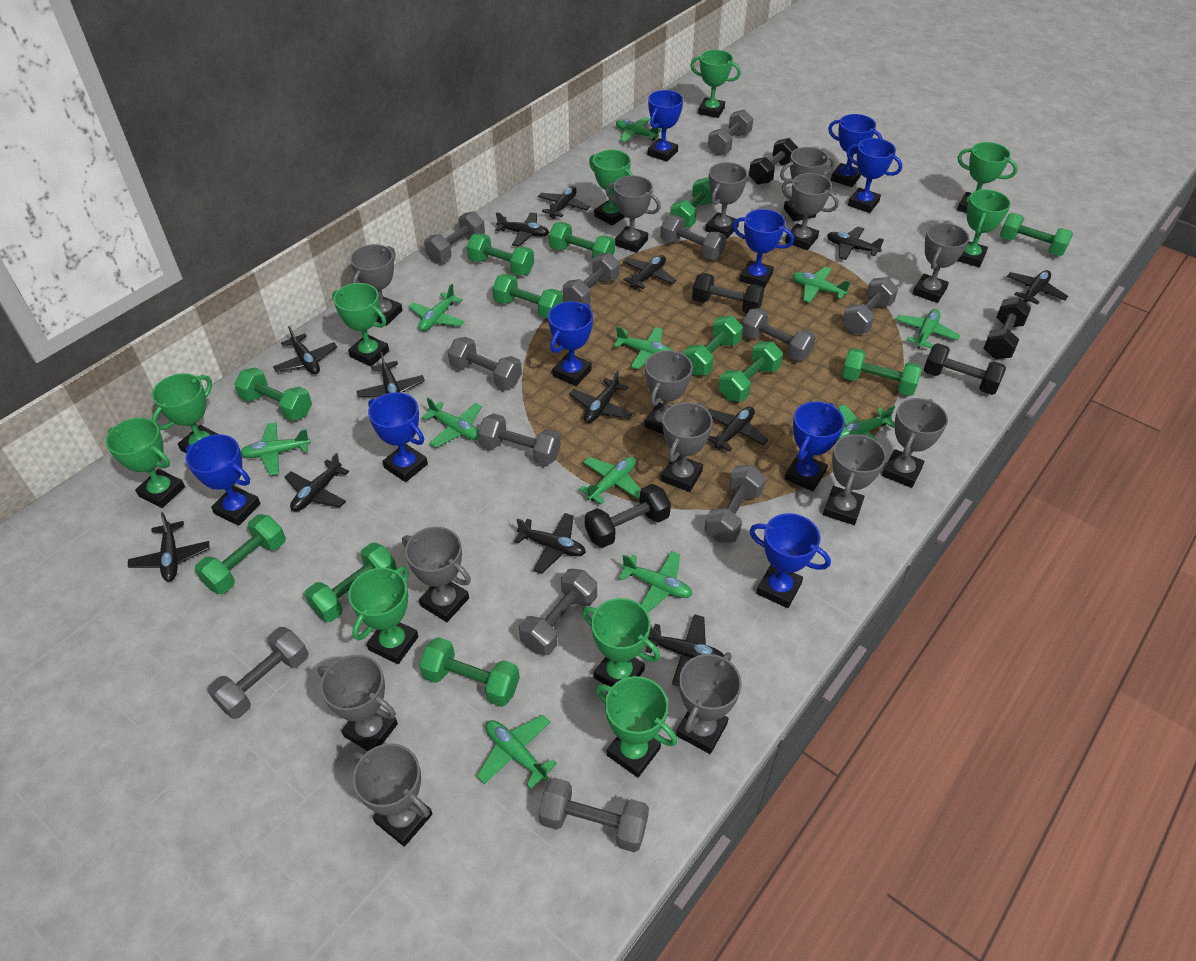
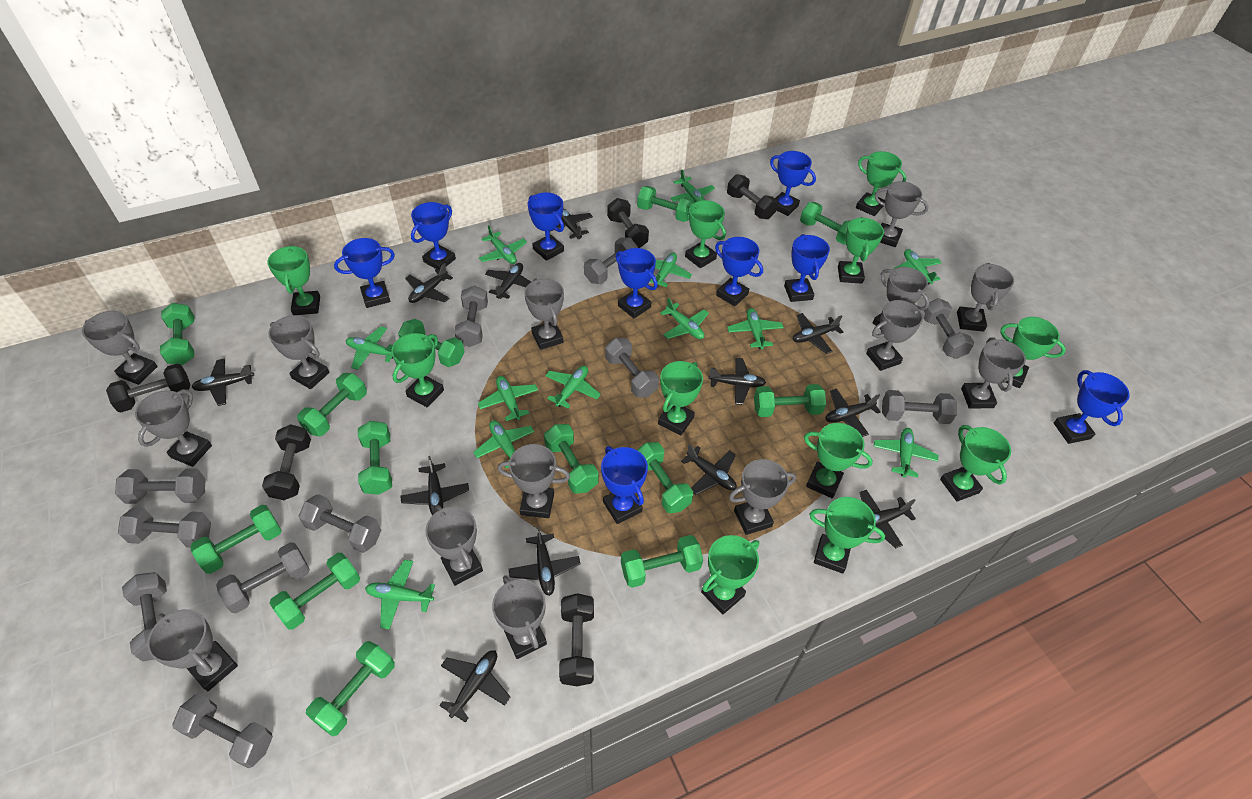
black plane: 13 -> 12
green dumbbell: 12 -> 13
green plane: 11 -> 12
green trophy: 10 -> 11
grey dumbbell: 12 -> 11

